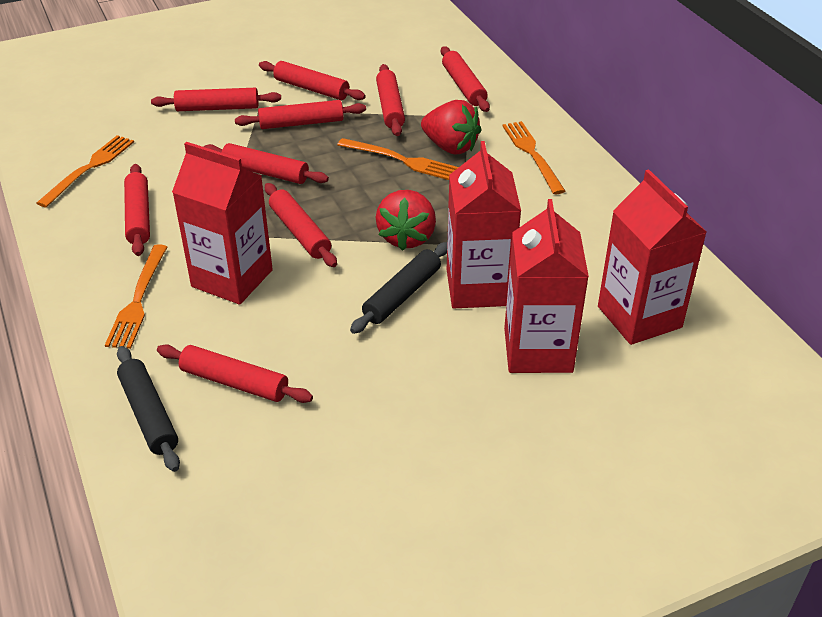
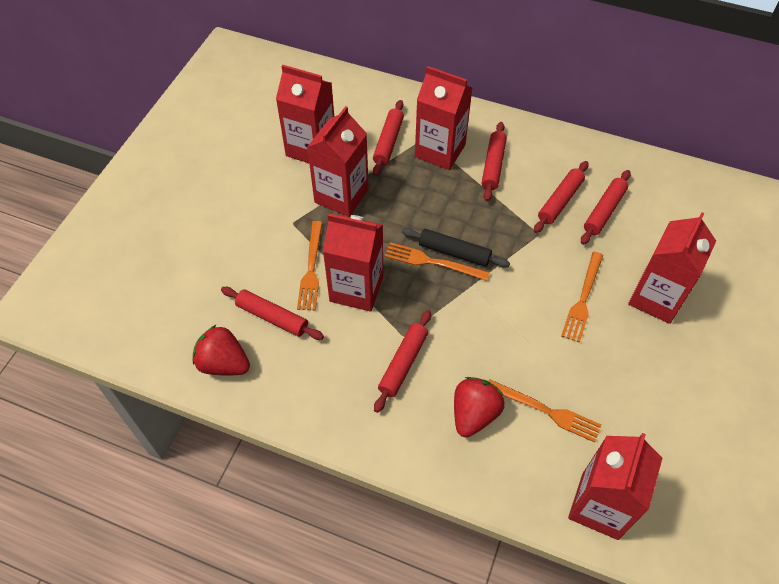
black rolling pin: 2 -> 1
red carton: 4 -> 6
red rolling pin: 9 -> 6

